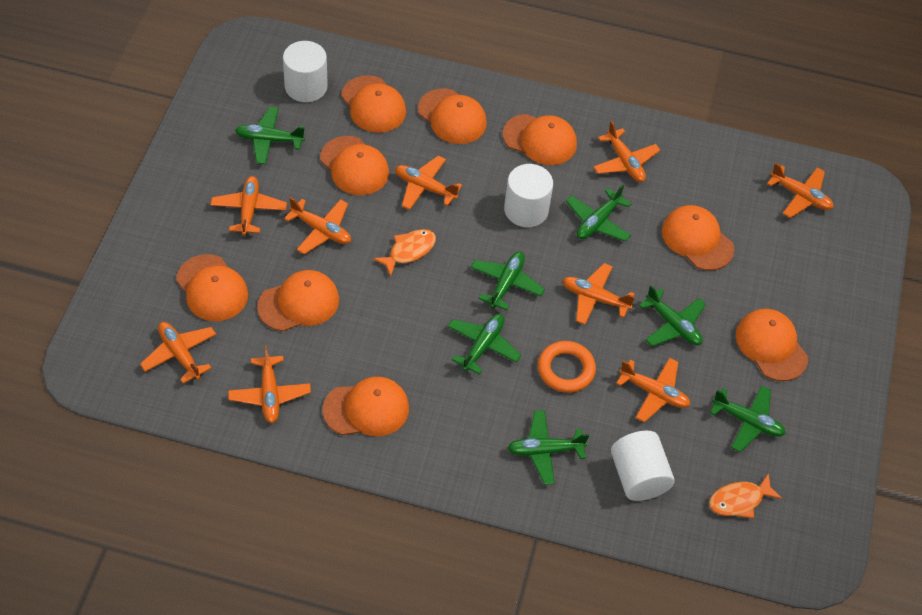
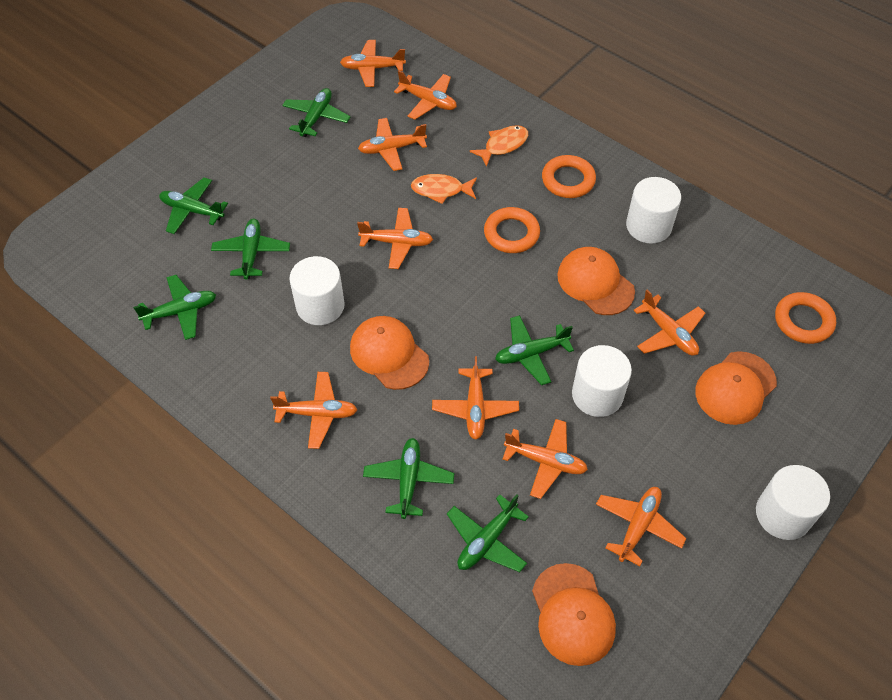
orange cap: 9 -> 4
orange ring: 1 -> 3
white cylinder: 3 -> 4

